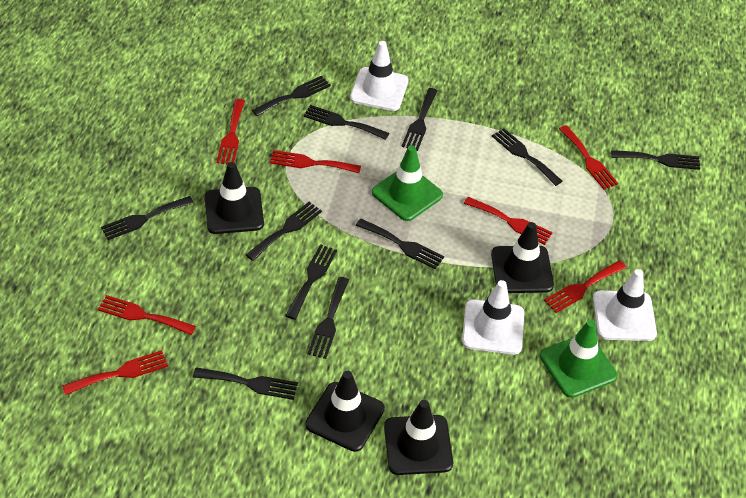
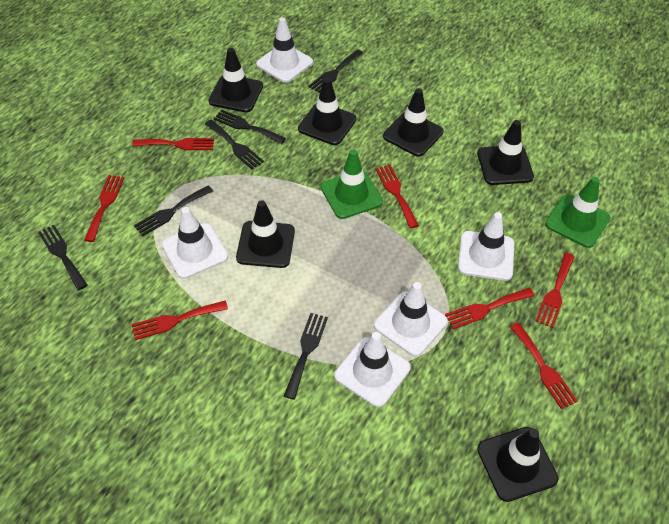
black fork: 11 -> 6
black traffic cone: 4 -> 6
white traffic cone: 3 -> 5

